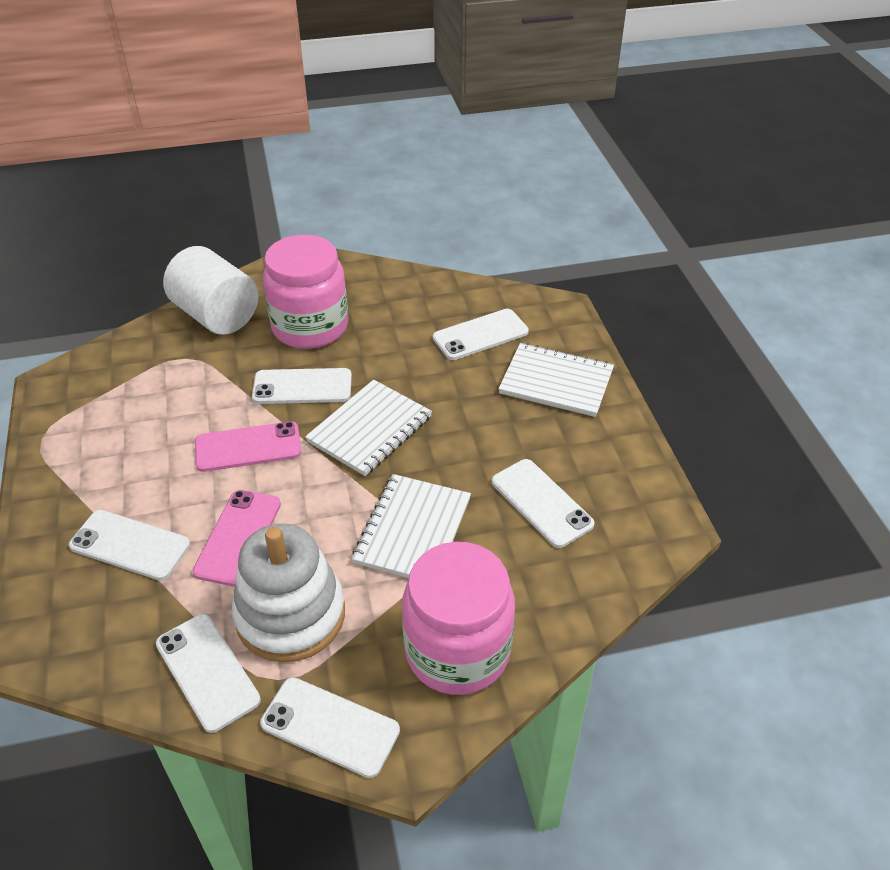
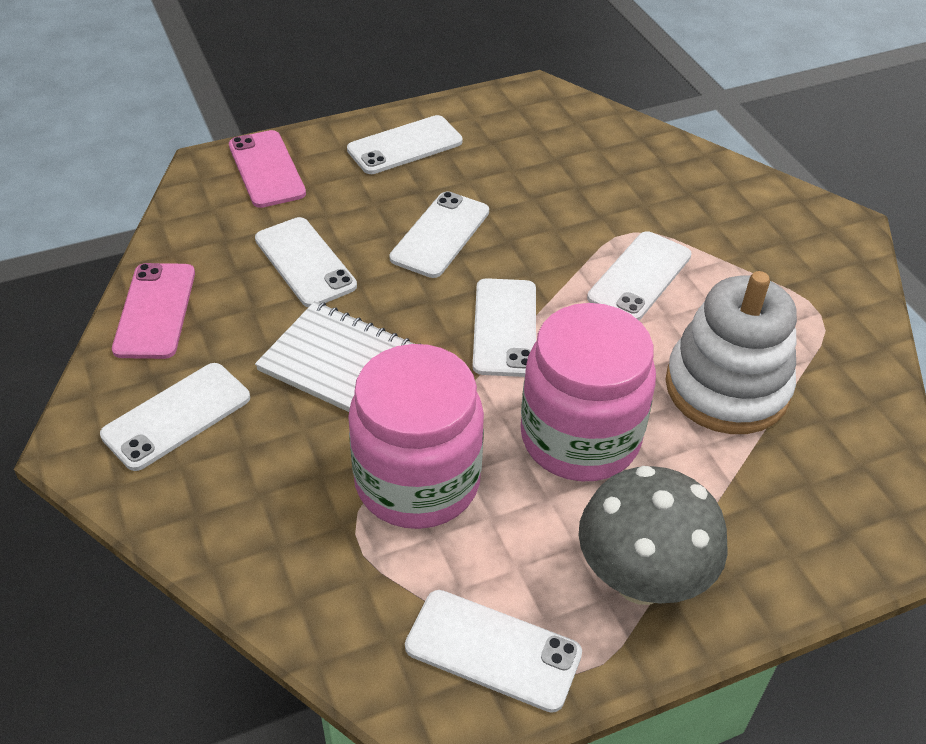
grey mushroom: 0 -> 1
white cylinder: 1 -> 0
white notebook: 3 -> 1
white phone: 6 -> 7

